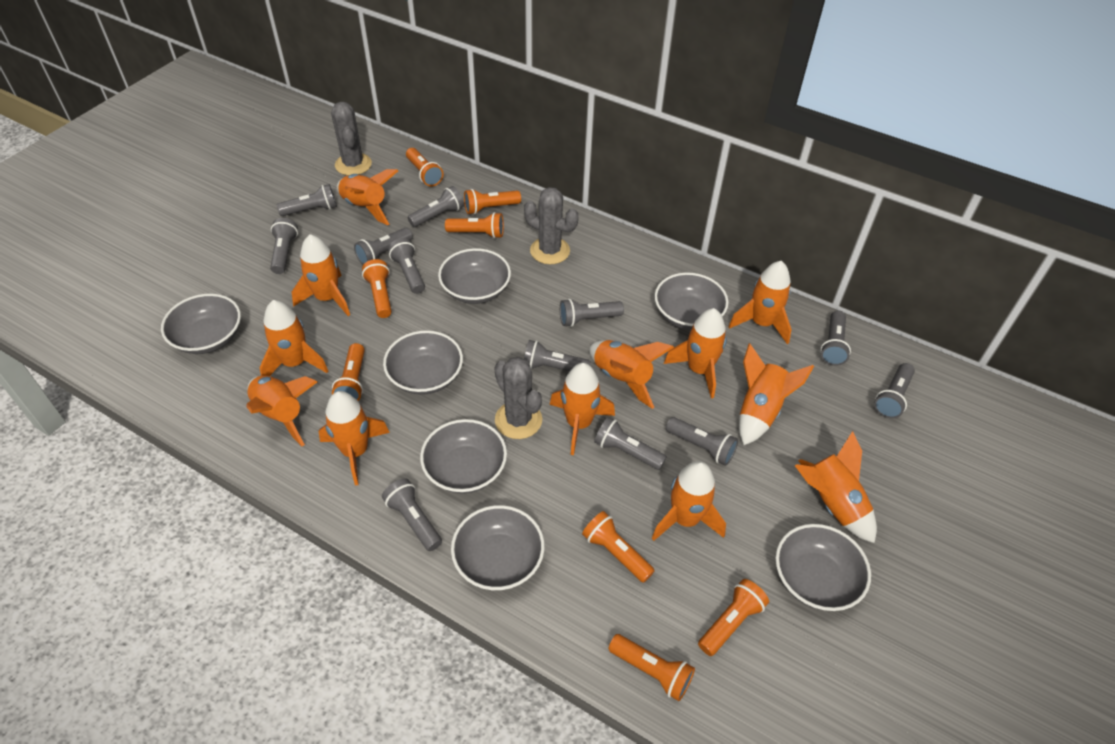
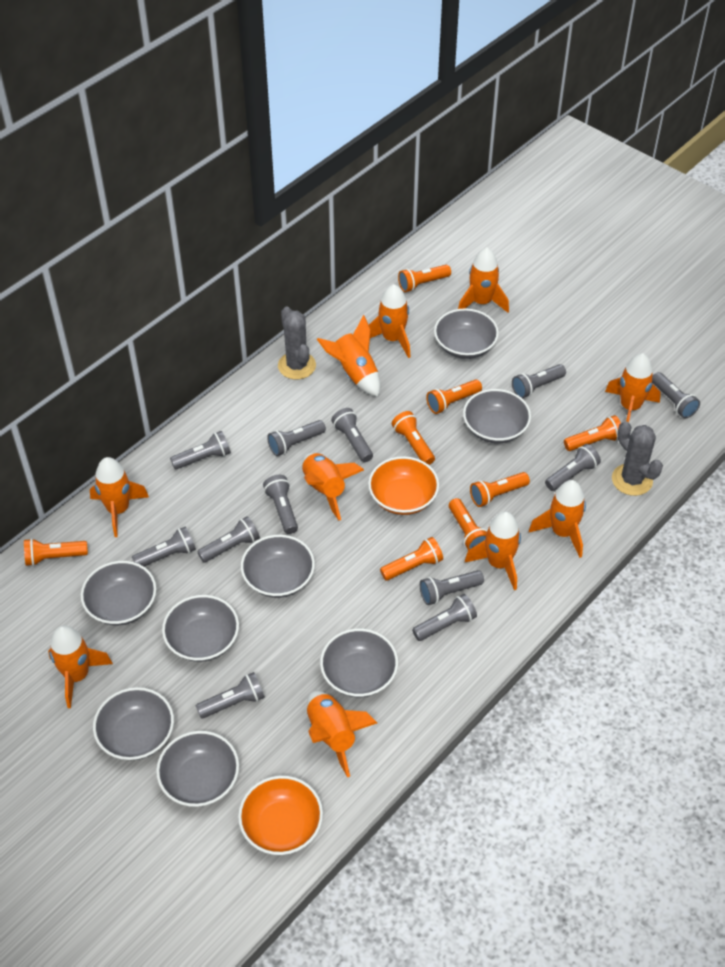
grey bowl: 7 -> 8
grey cactus: 3 -> 2
orange bowl: 0 -> 2
orange rocket: 12 -> 10

